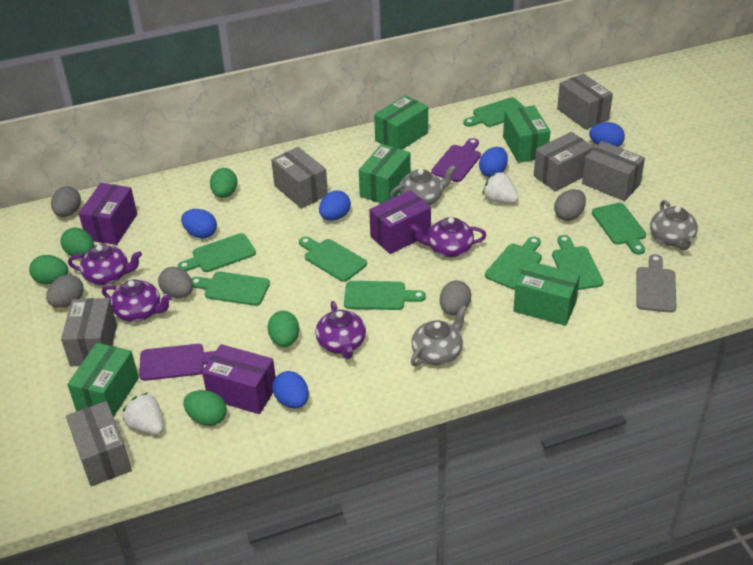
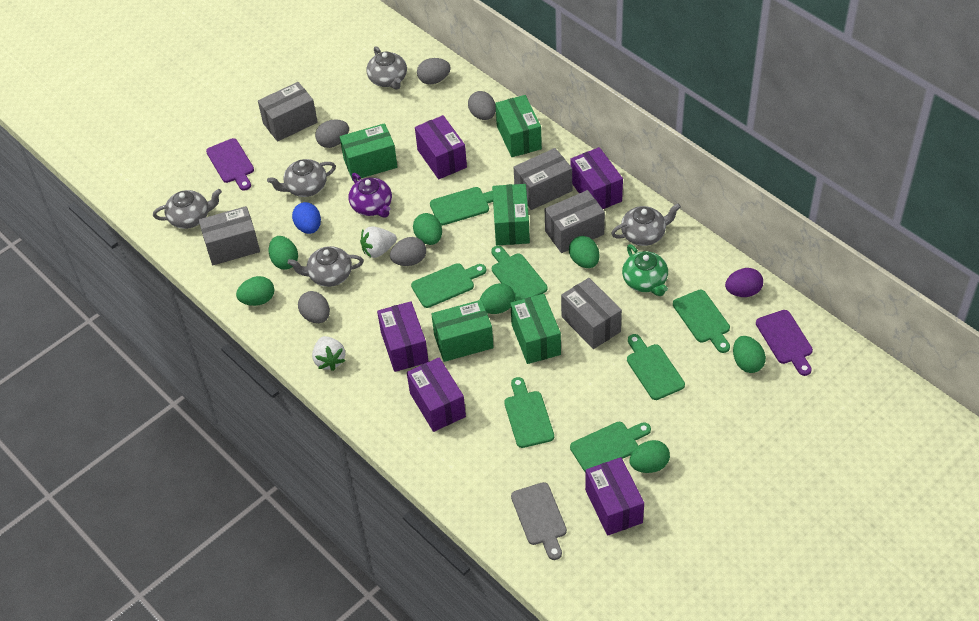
blue egg: 5 -> 1
green cutting board: 8 -> 7
green egg: 5 -> 7
green teapot: 0 -> 1
grey box: 6 -> 5
grey teapot: 3 -> 5
purple box: 3 -> 5
purple egg: 0 -> 1
purple teapot: 4 -> 1

